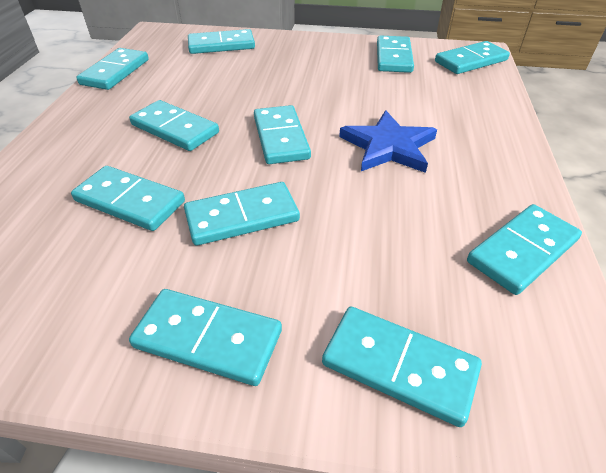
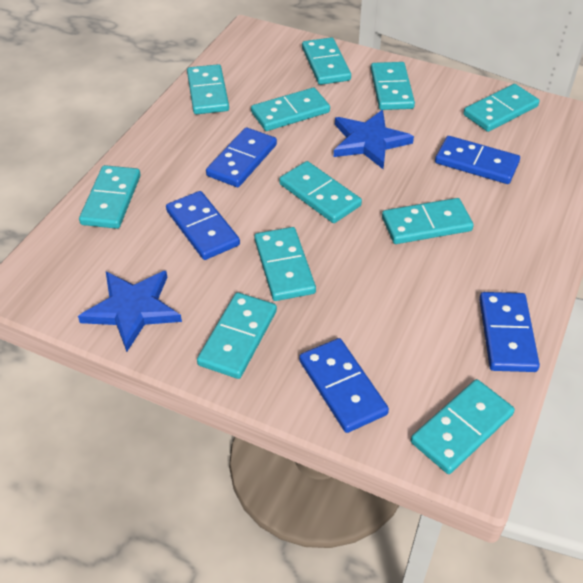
blue domino: 0 -> 5
blue star: 1 -> 2

